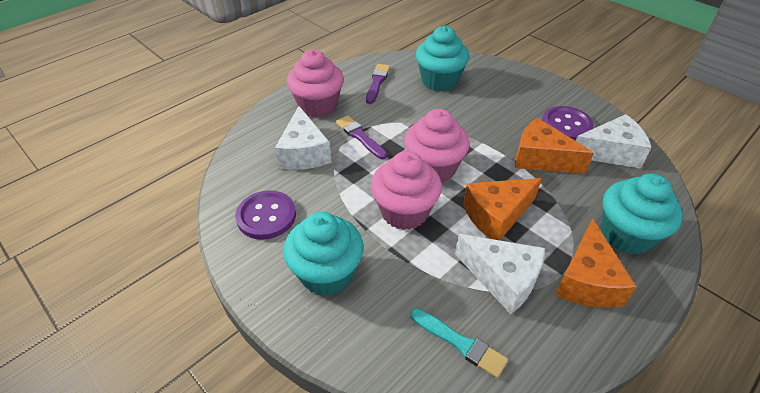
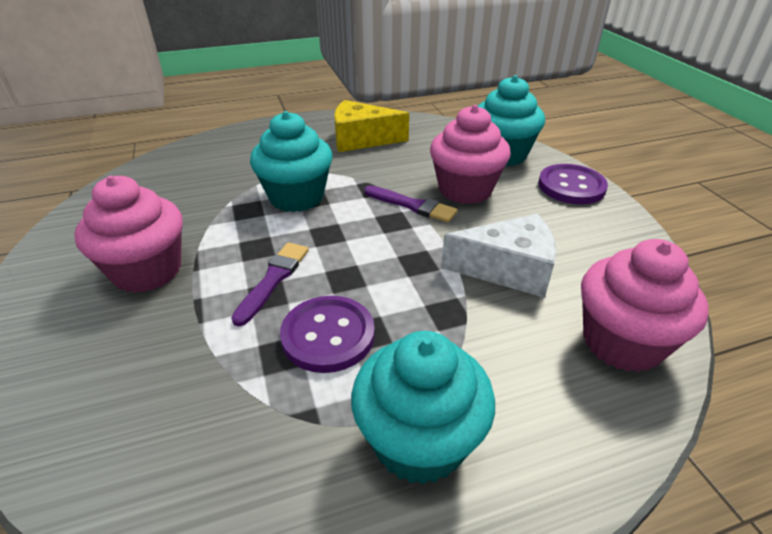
orange cheese: 3 -> 0
turquoise brush: 1 -> 0
white cheese: 3 -> 1
yellow cheese: 0 -> 1

